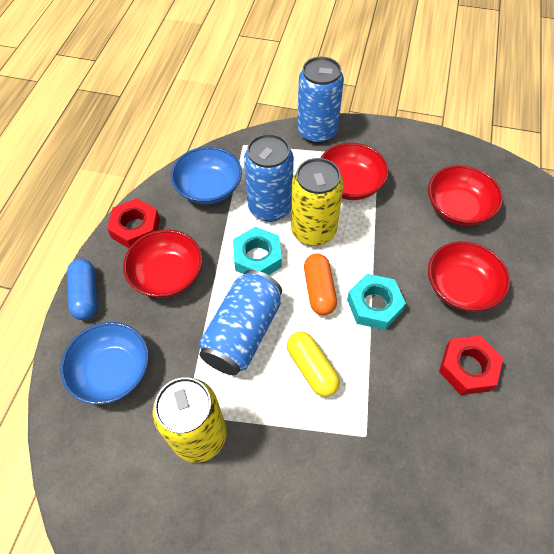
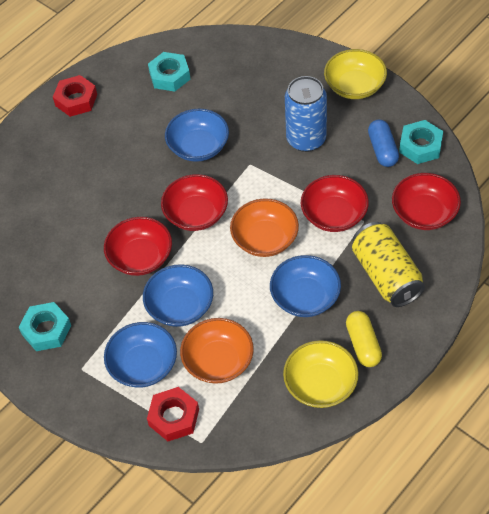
blue bowl: 2 -> 4
blue can: 3 -> 1
orange bowl: 0 -> 2
orange capsule: 1 -> 0
turquoise nut: 2 -> 3
yellow bowl: 0 -> 2
yellow can: 2 -> 1

